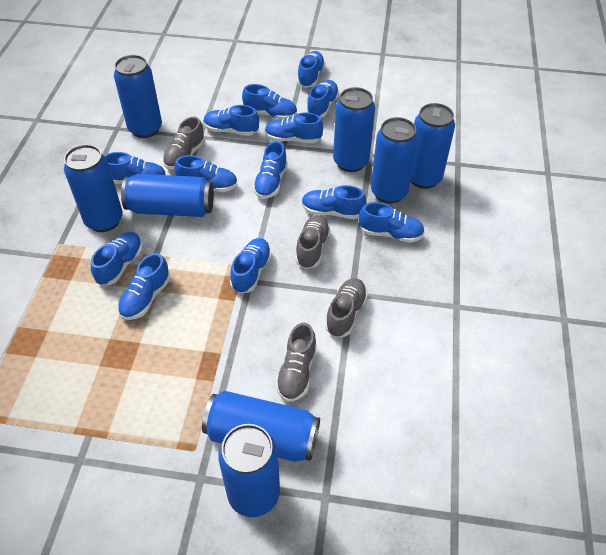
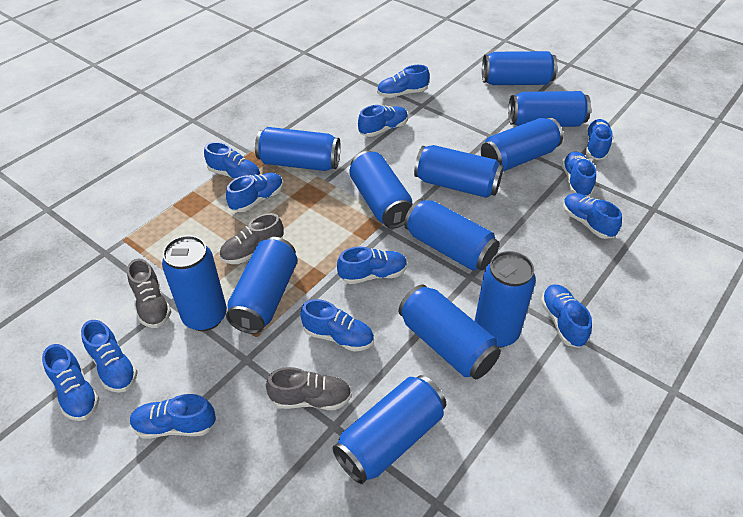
blue can: 8 -> 12
grey shoe: 4 -> 3

